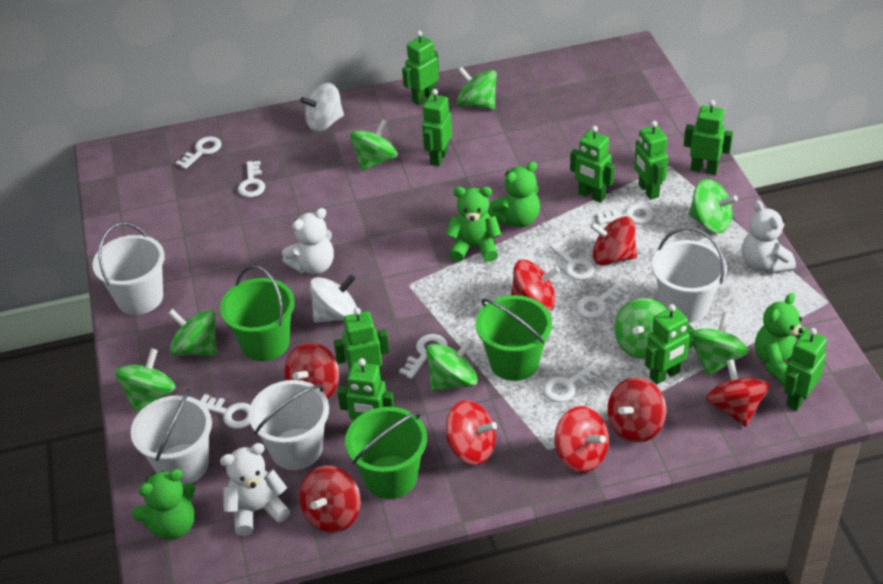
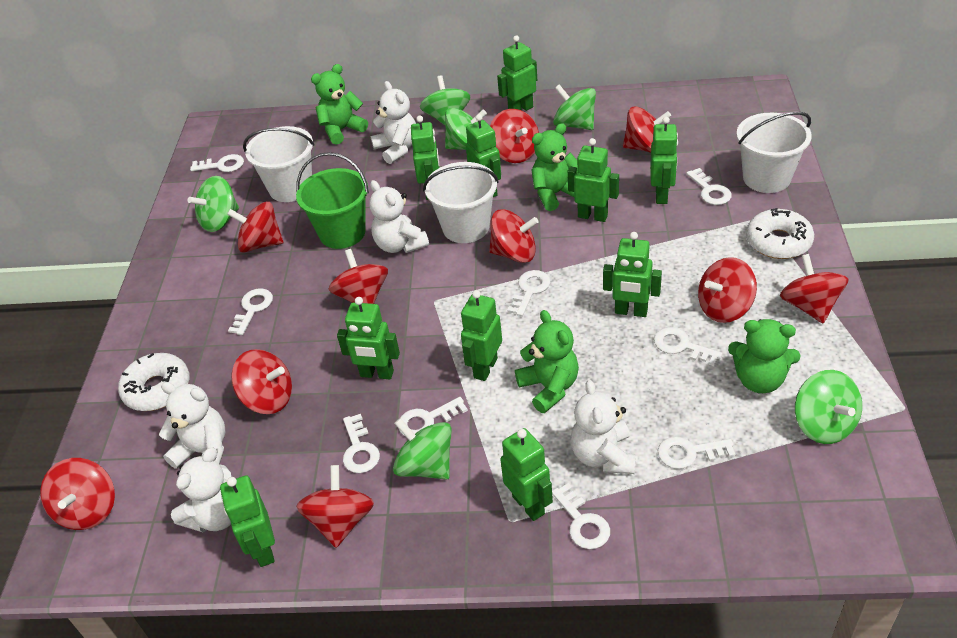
green bucket: 3 -> 1
green robot: 9 -> 10
green spinning top: 8 -> 6
red spinning top: 8 -> 10
white bucket: 4 -> 3
white donut: 0 -> 2
white key: 8 -> 9
white spinning top: 2 -> 0
white teddy bear: 3 -> 5

